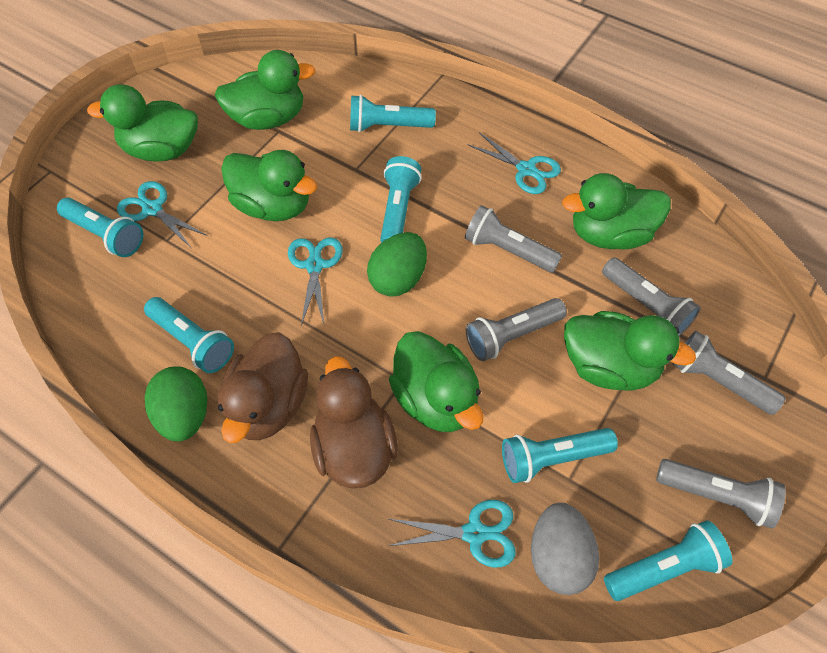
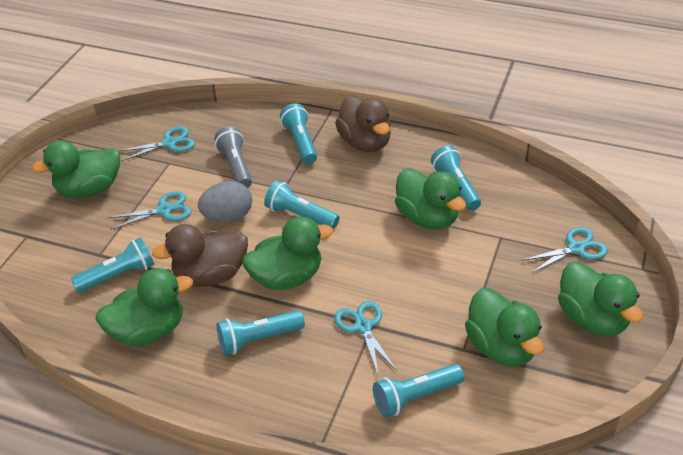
green egg: 2 -> 0
grey flashlight: 5 -> 1

